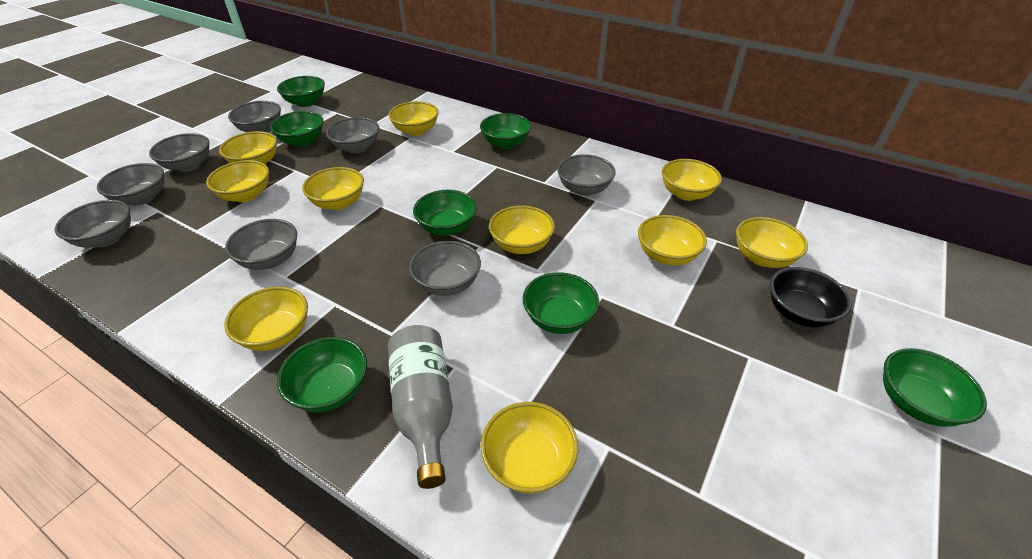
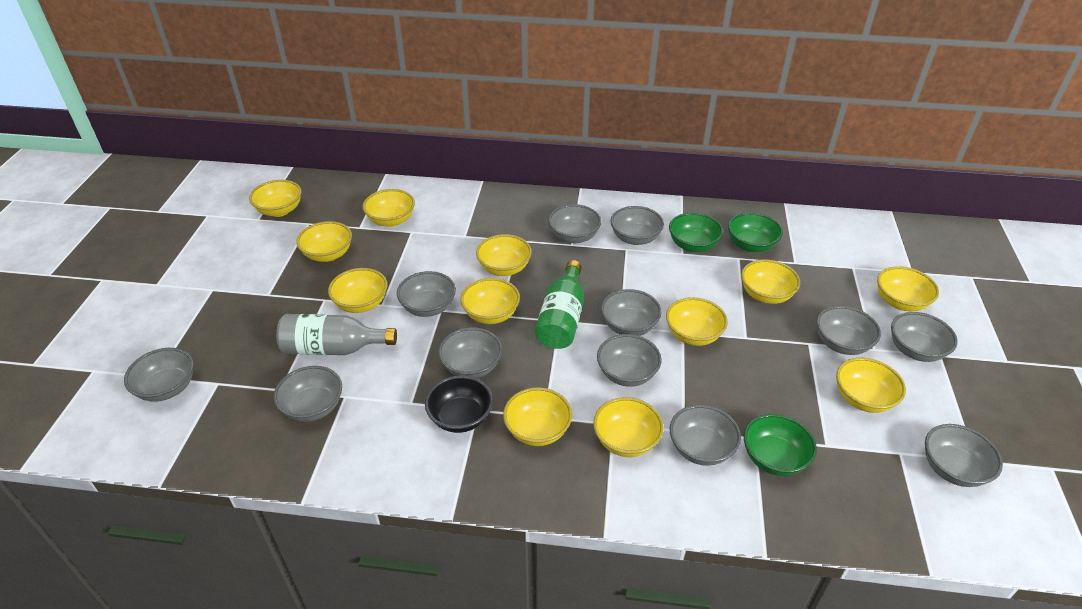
green bottle: 0 -> 1
green bowl: 7 -> 3
grey bowl: 8 -> 12
yellow bowl: 10 -> 12

